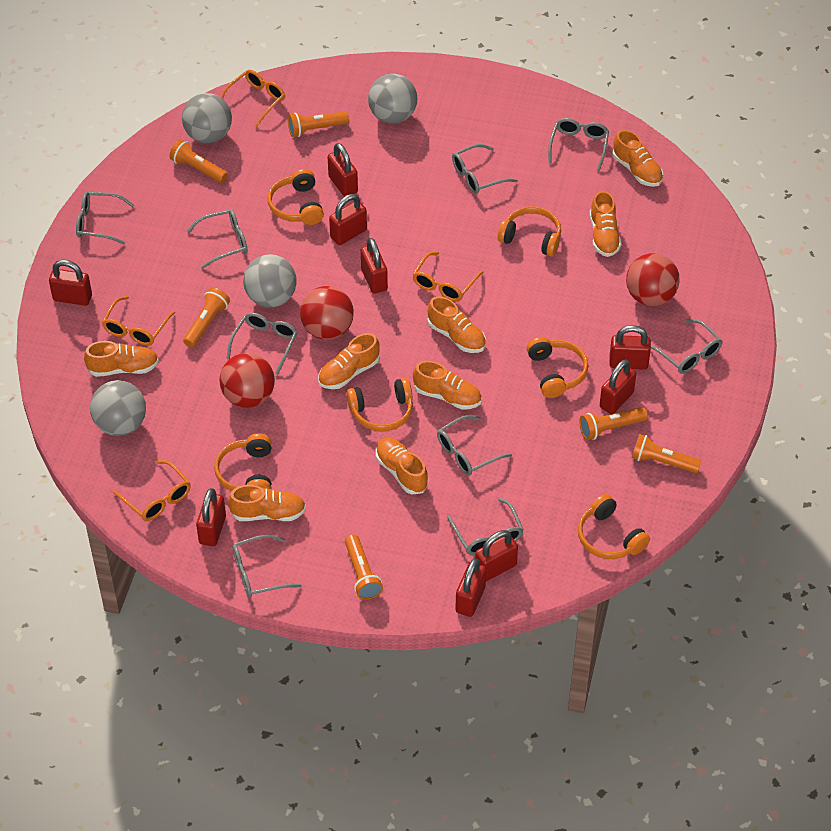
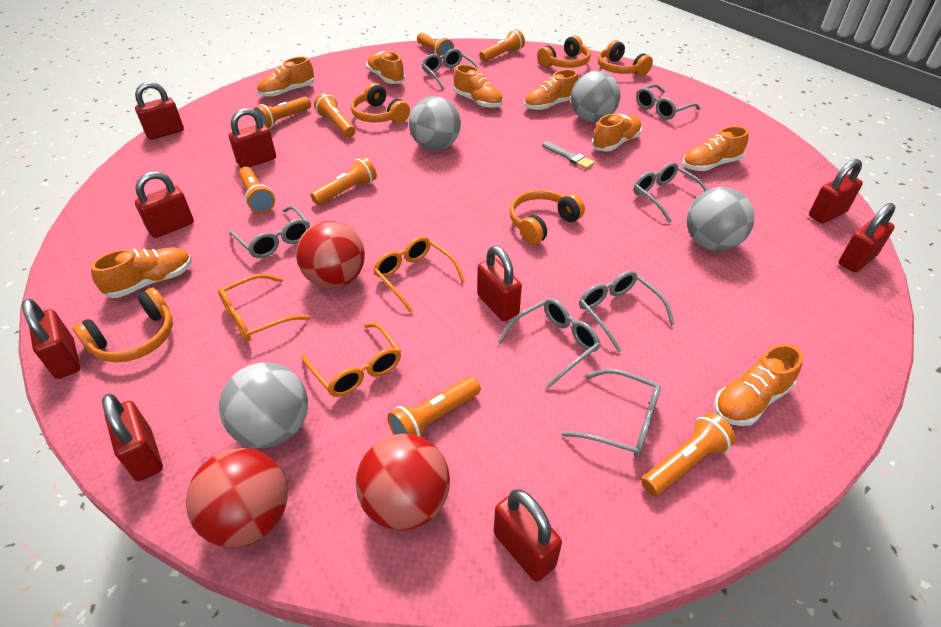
grey brush: 0 -> 1
grey glasses: 9 -> 7
orange flashlight: 6 -> 8
orange glasses: 4 -> 3
orange headphones: 6 -> 5

